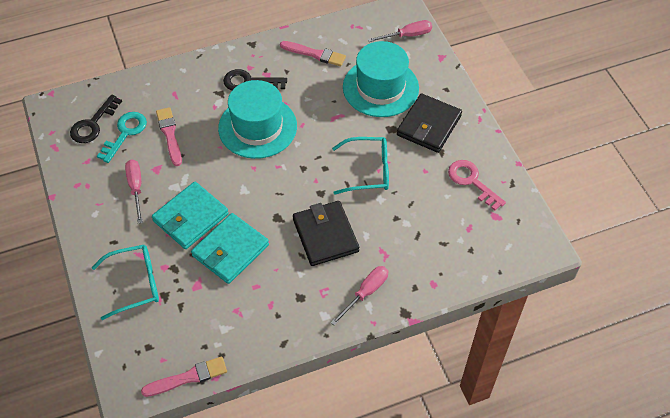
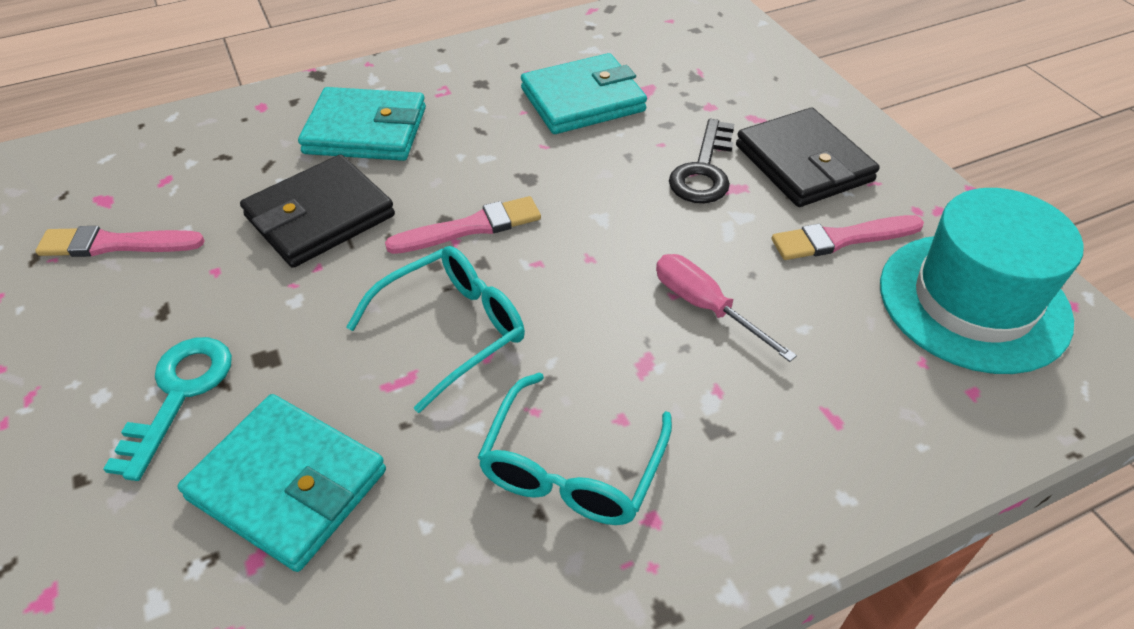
black key: 2 -> 1
pink key: 1 -> 0
pink screwdriver: 3 -> 1
turquoise hat: 2 -> 1
turquoise wallet: 2 -> 3

